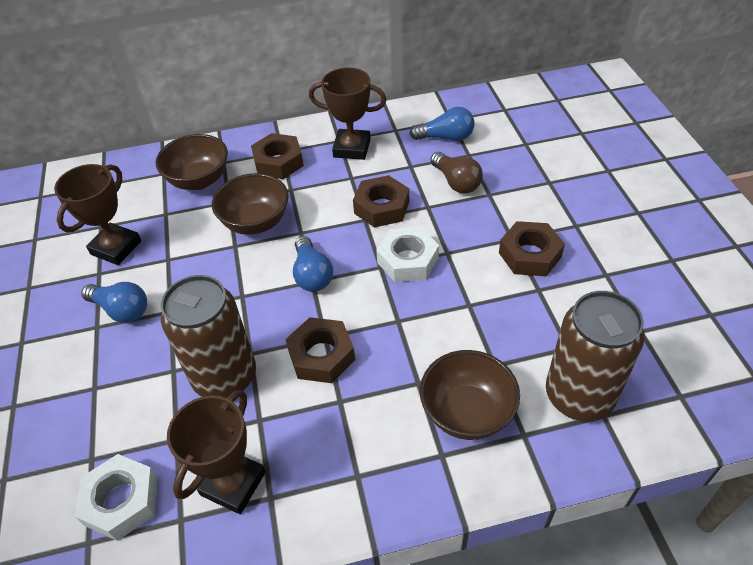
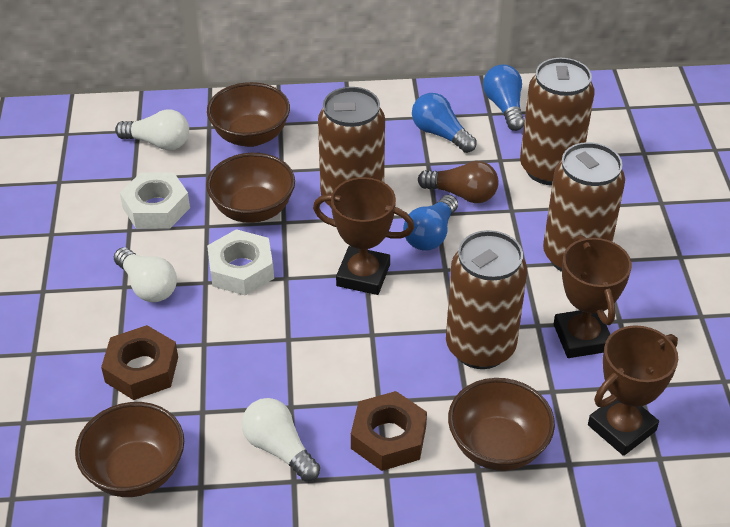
brown bowl: 3 -> 4
brown can: 2 -> 4
brown nut: 4 -> 2
white light bulb: 0 -> 3

